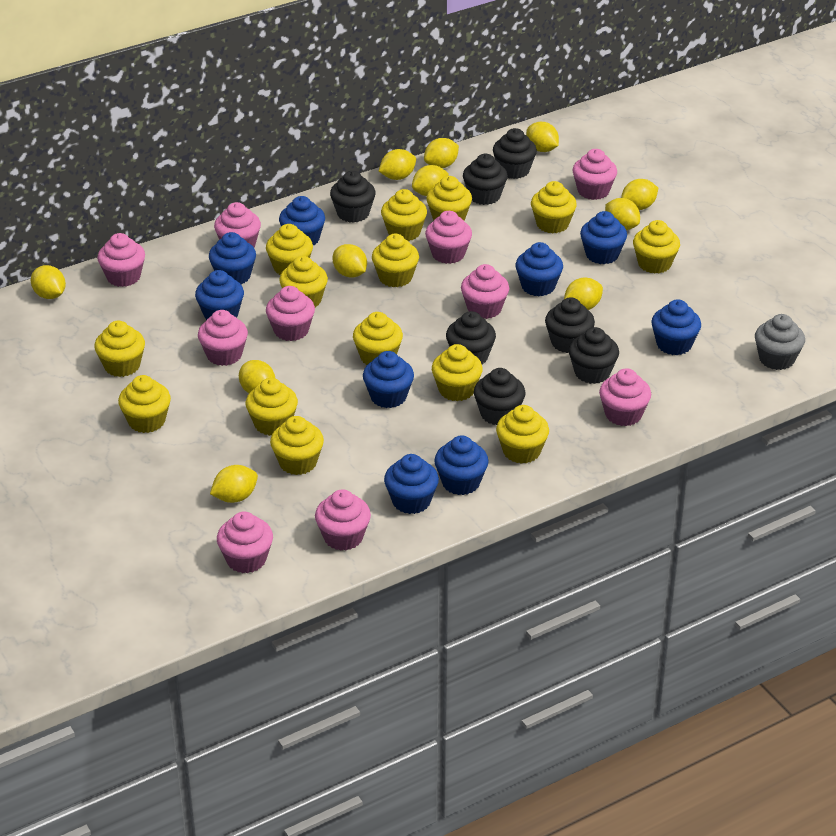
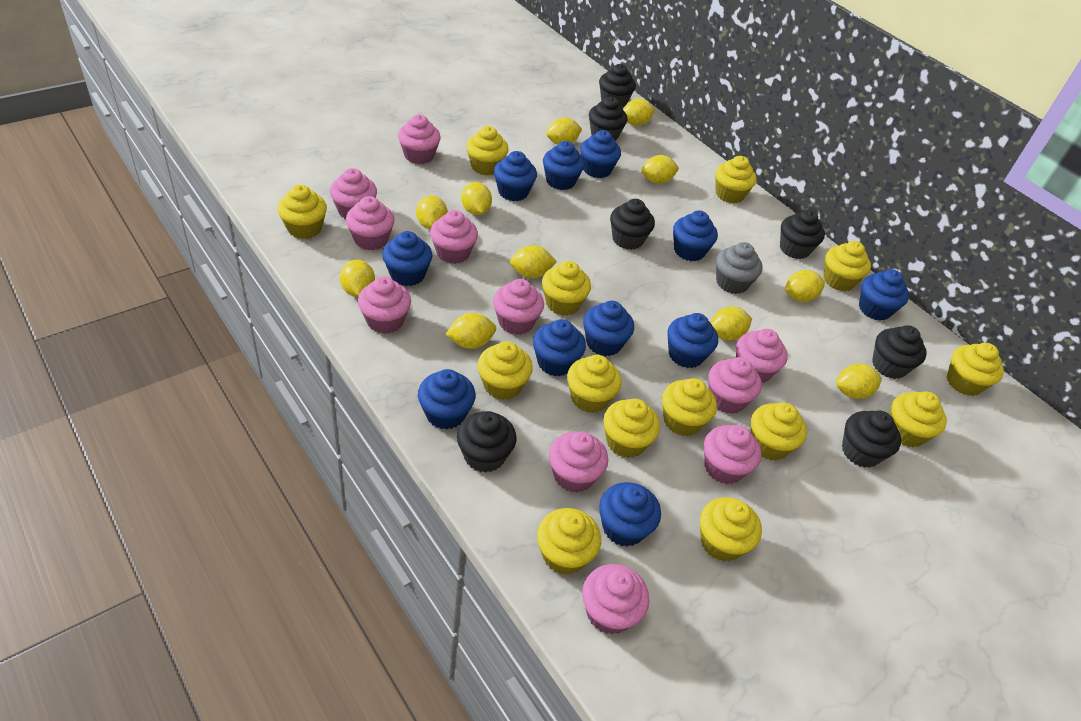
blue cupcake: 9 -> 11
pink cupcake: 10 -> 11

